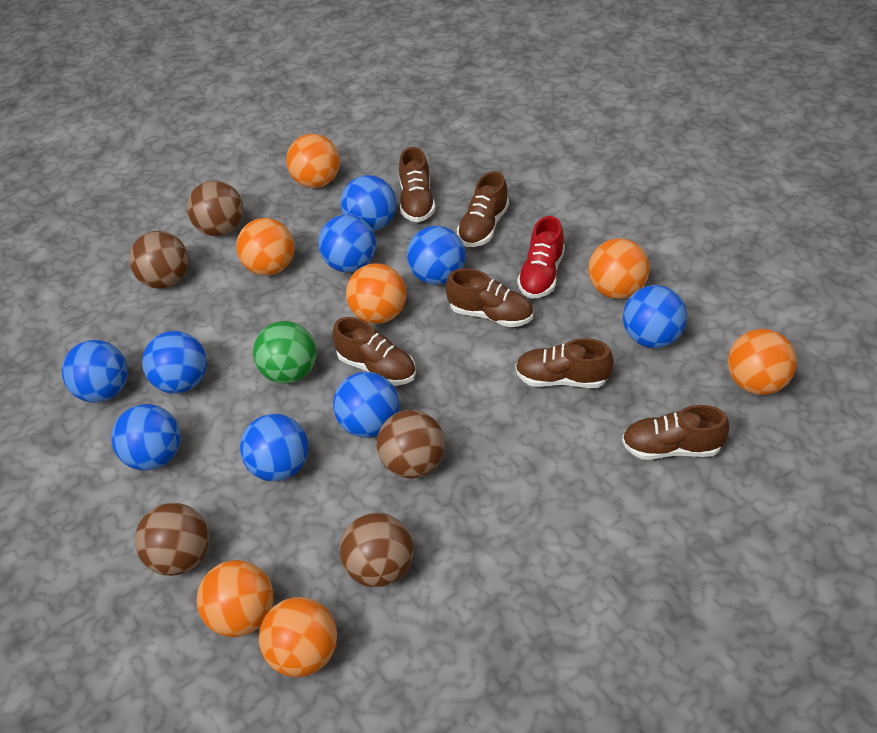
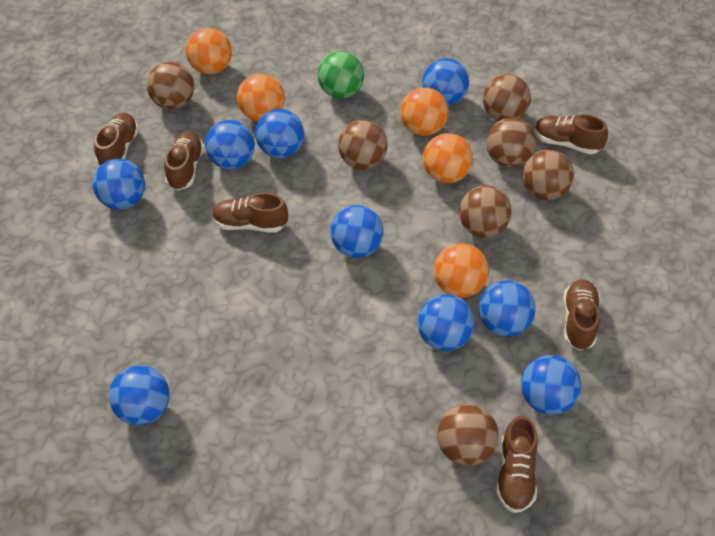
brown ball: 5 -> 7
orange ball: 7 -> 5
red shoe: 1 -> 0

